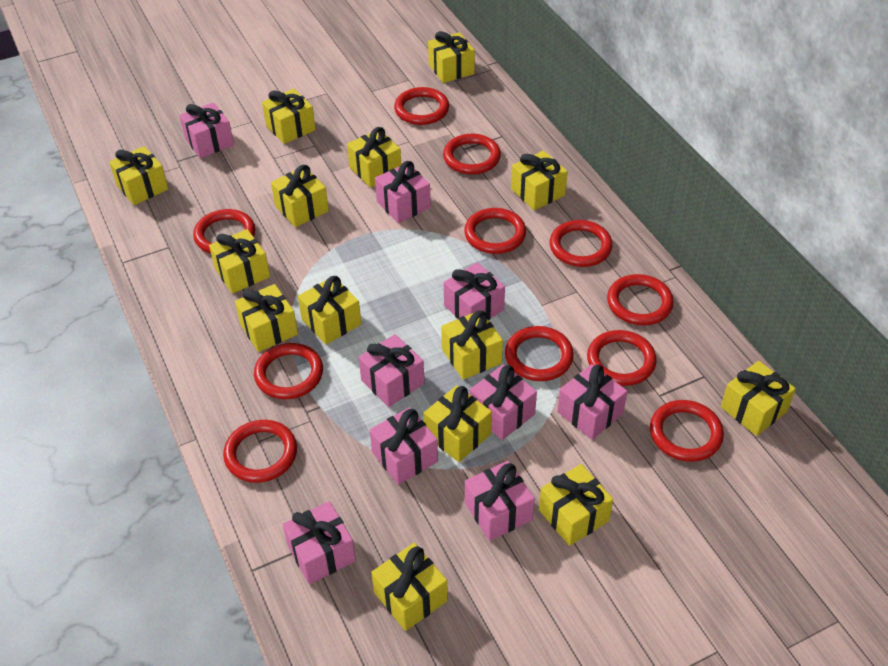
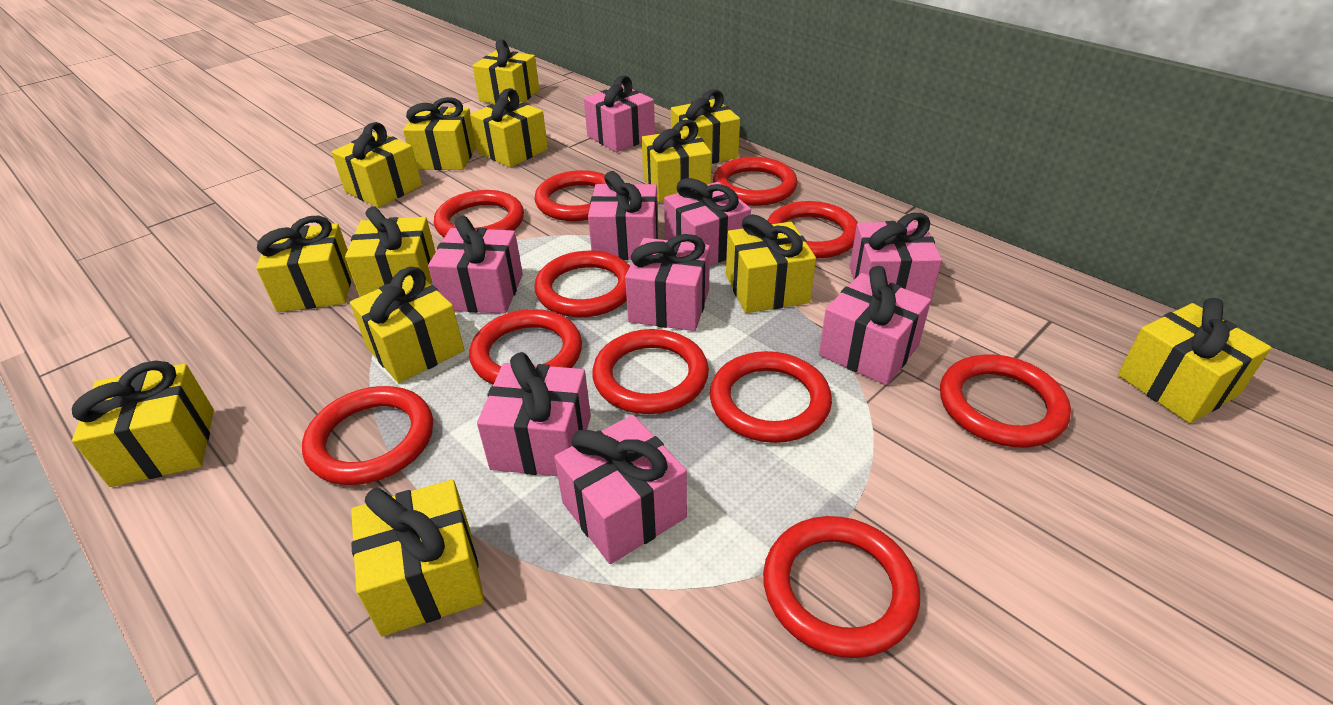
yellow gift: 14 -> 13

